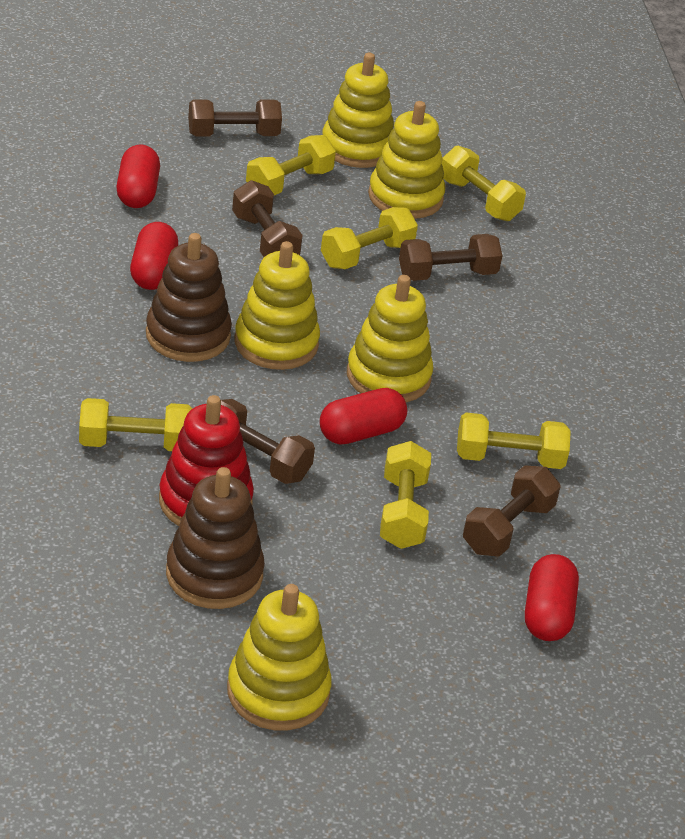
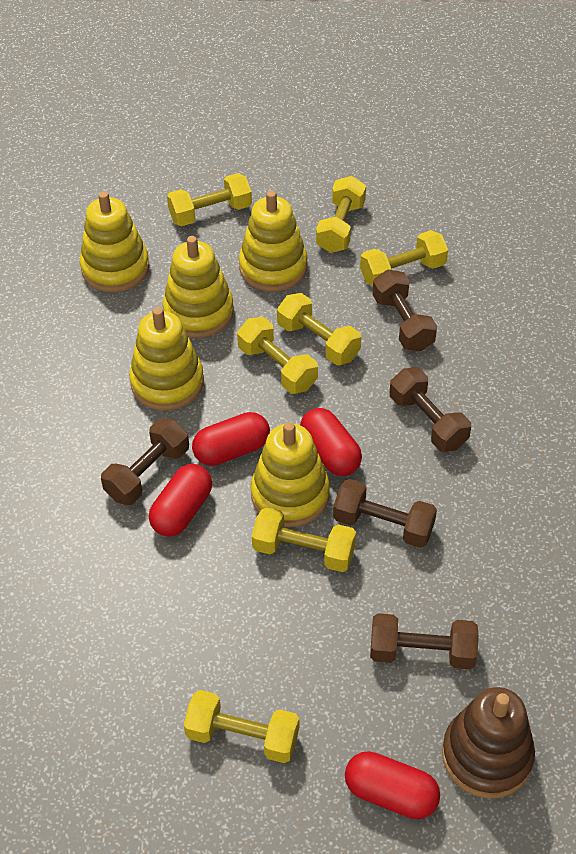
brown stacking toy: 2 -> 1
red stacking toy: 1 -> 0
yellow dumbbell: 6 -> 7

